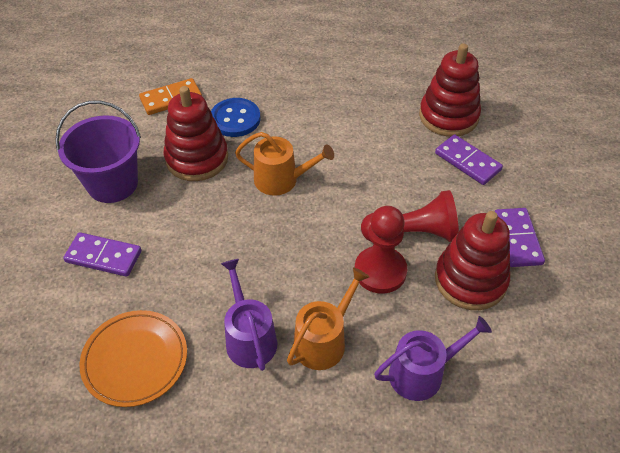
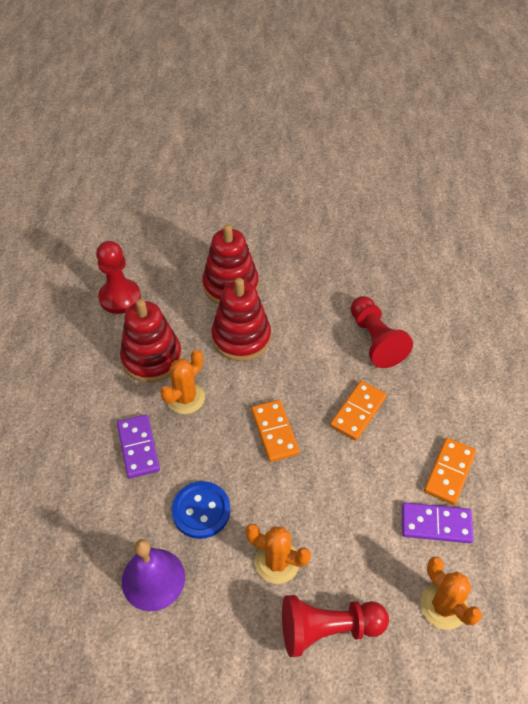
orange cactus: 0 -> 3
orange domino: 1 -> 3
orange plate: 1 -> 0
orange watering can: 2 -> 0
purple bell: 0 -> 1
purple bucket: 1 -> 0
purple domino: 3 -> 2
purple watering can: 2 -> 0
red pawn: 2 -> 3

